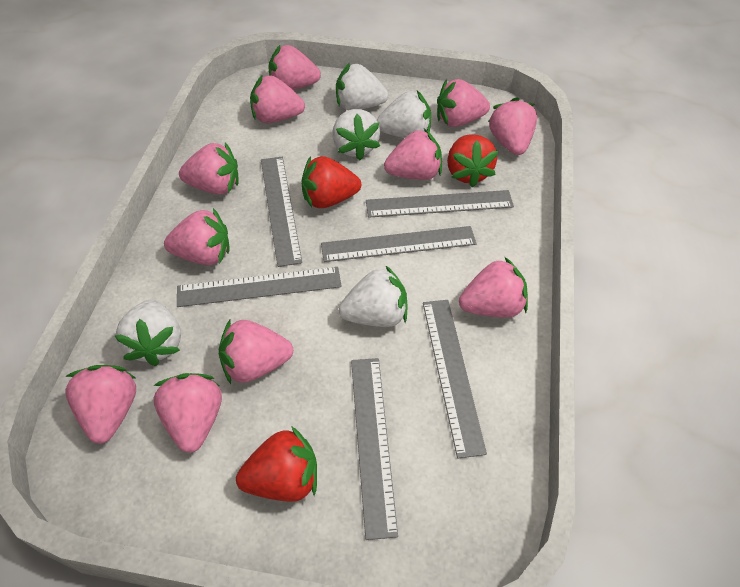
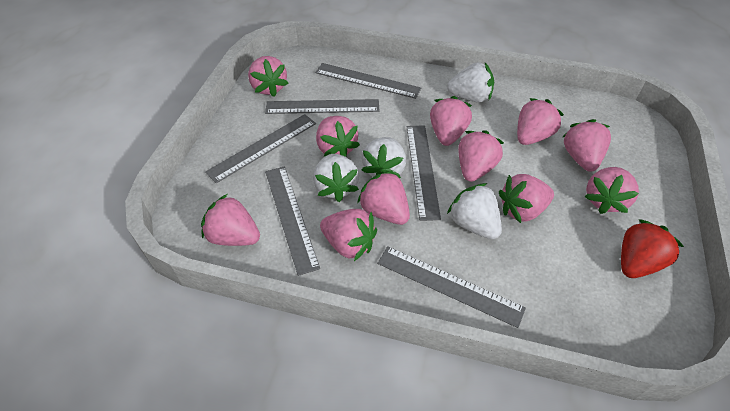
red strawberry: 3 -> 1
white strawberry: 5 -> 4

